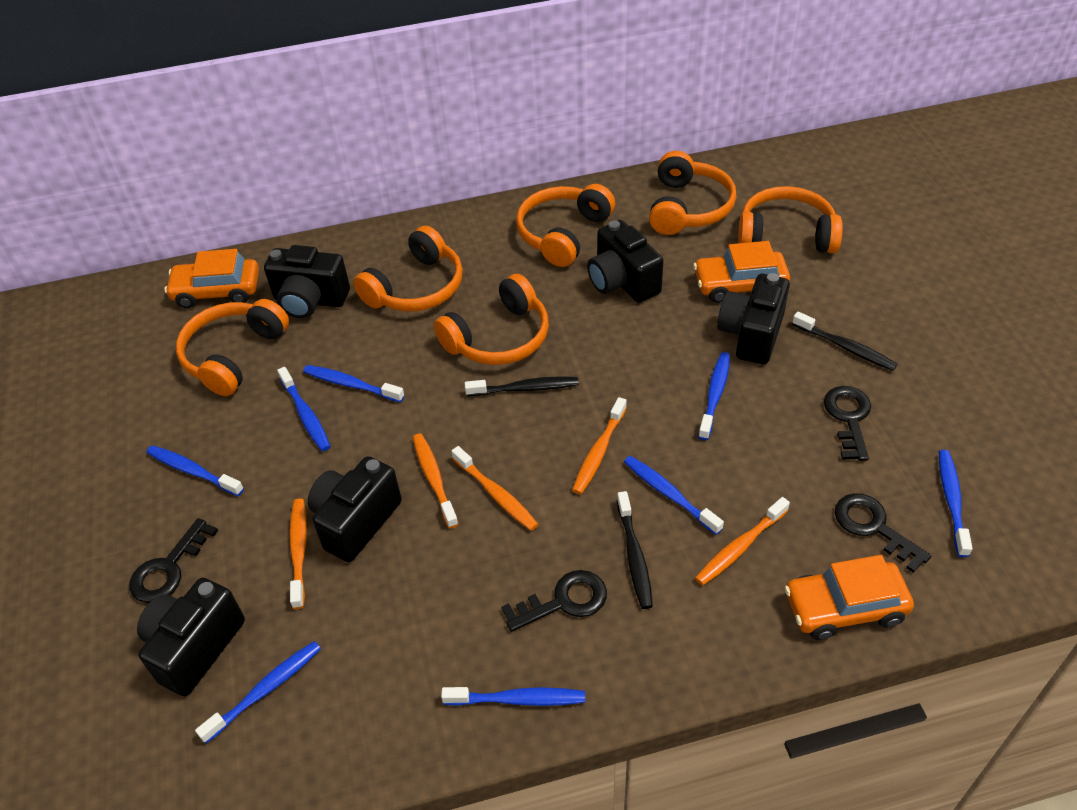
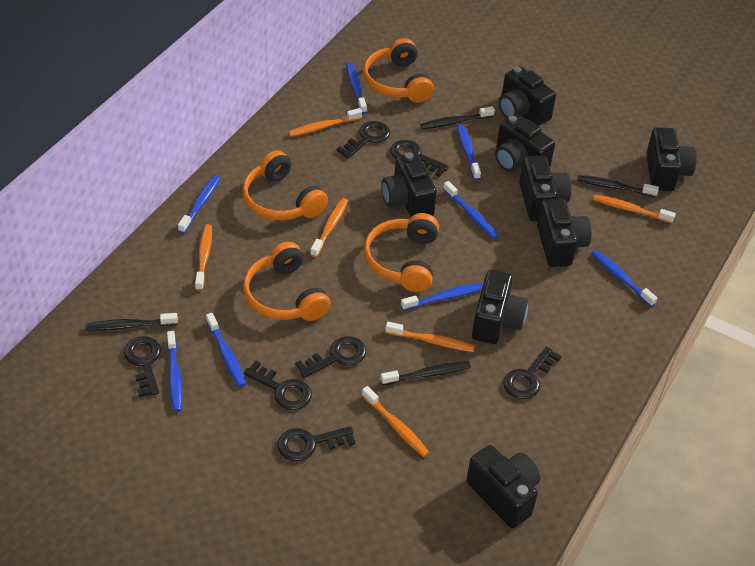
black camera: 5 -> 8
black key: 4 -> 7
black toothbrush: 3 -> 4
orange car: 3 -> 0
orange headphones: 6 -> 4
orange toothbrush: 5 -> 6

